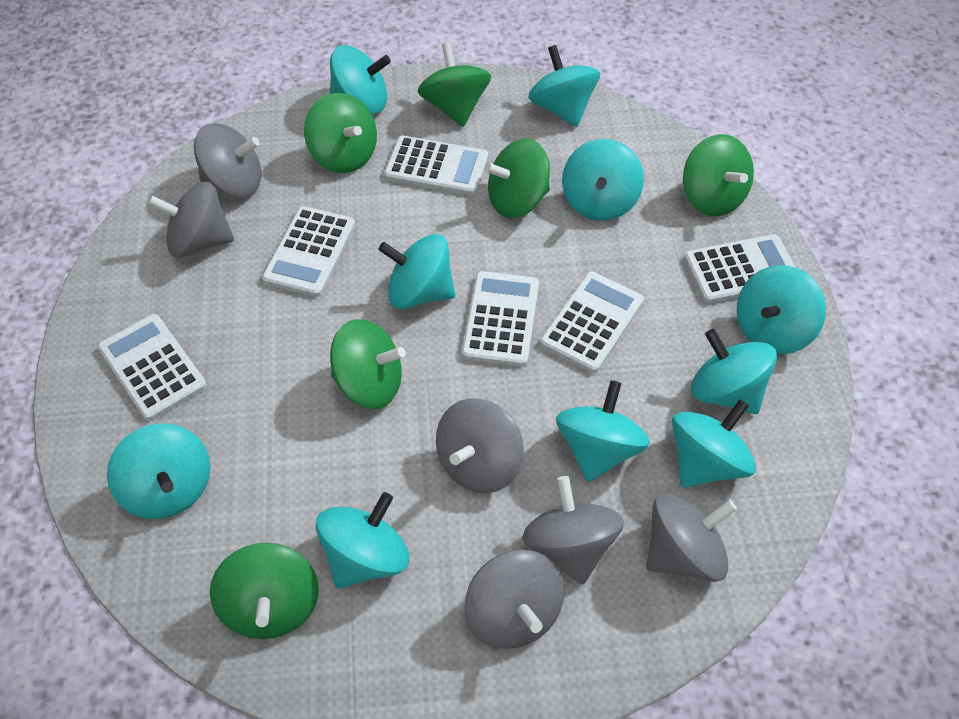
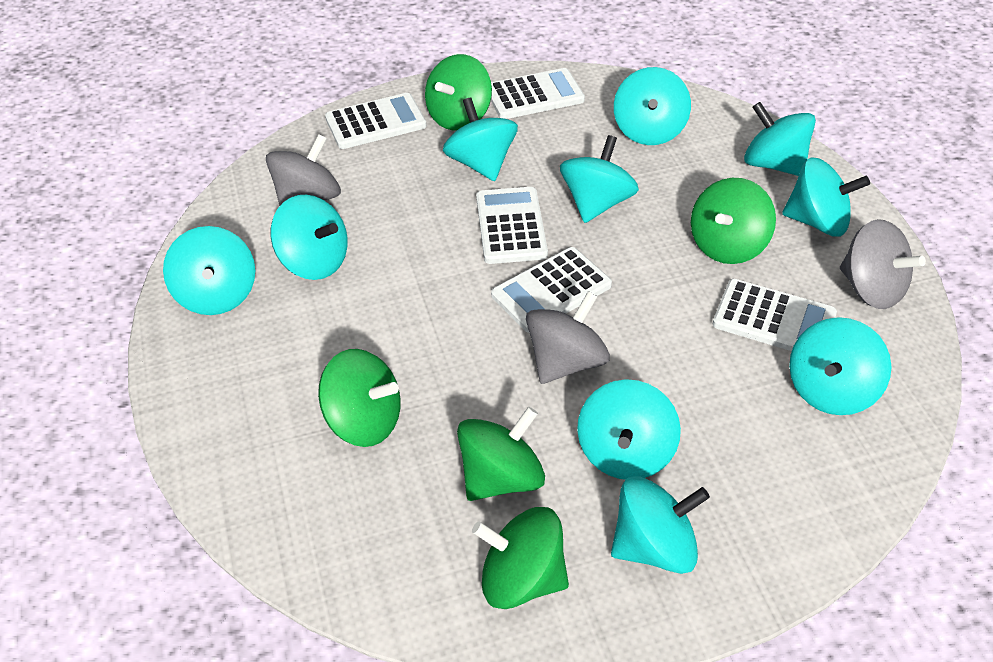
green spinning top: 6 -> 5
grey spinning top: 6 -> 3
white calculator: 6 -> 5

